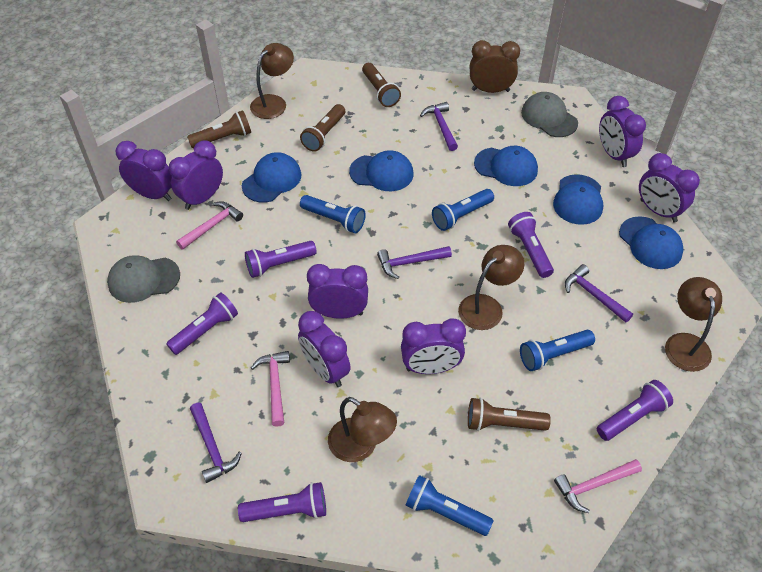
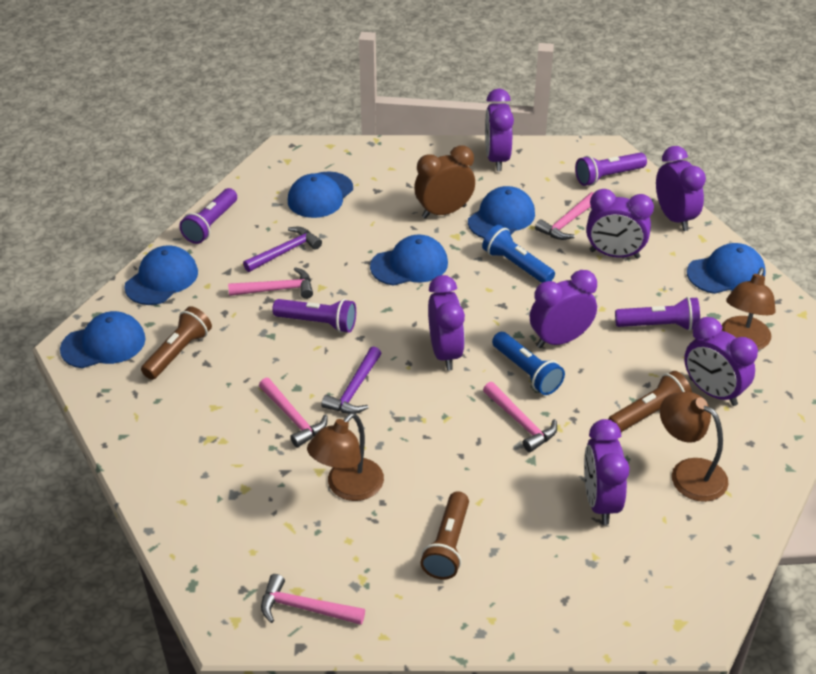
blue cap: 5 -> 6
blue flashlight: 4 -> 2
brown flashlight: 4 -> 3
brown lamp: 4 -> 3
grey cap: 2 -> 0
pink hammer: 3 -> 5
purple flashlight: 5 -> 4
purple hammer: 4 -> 2

